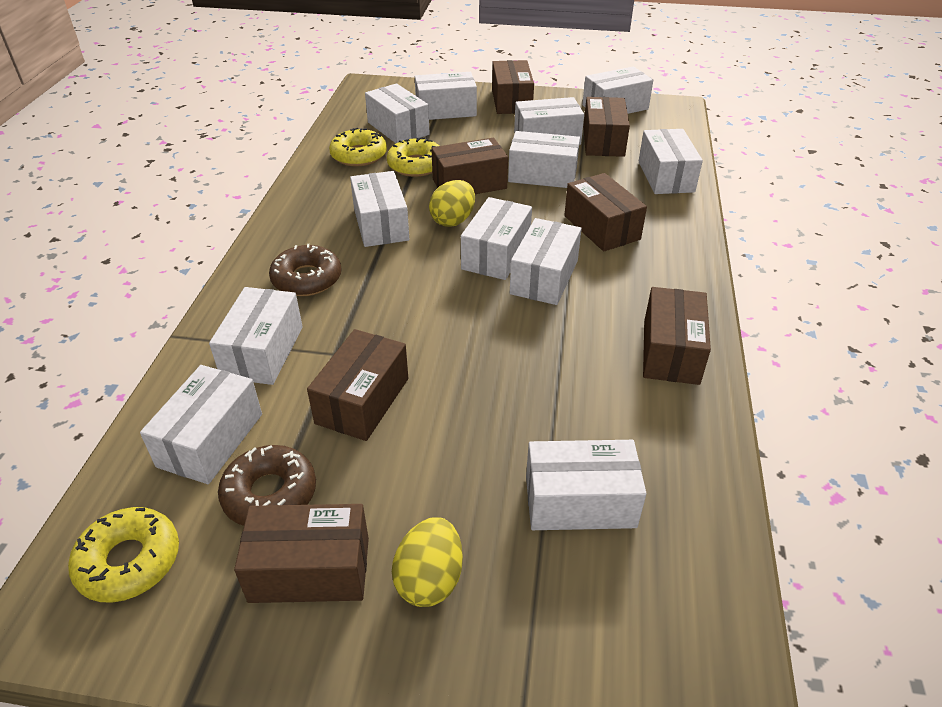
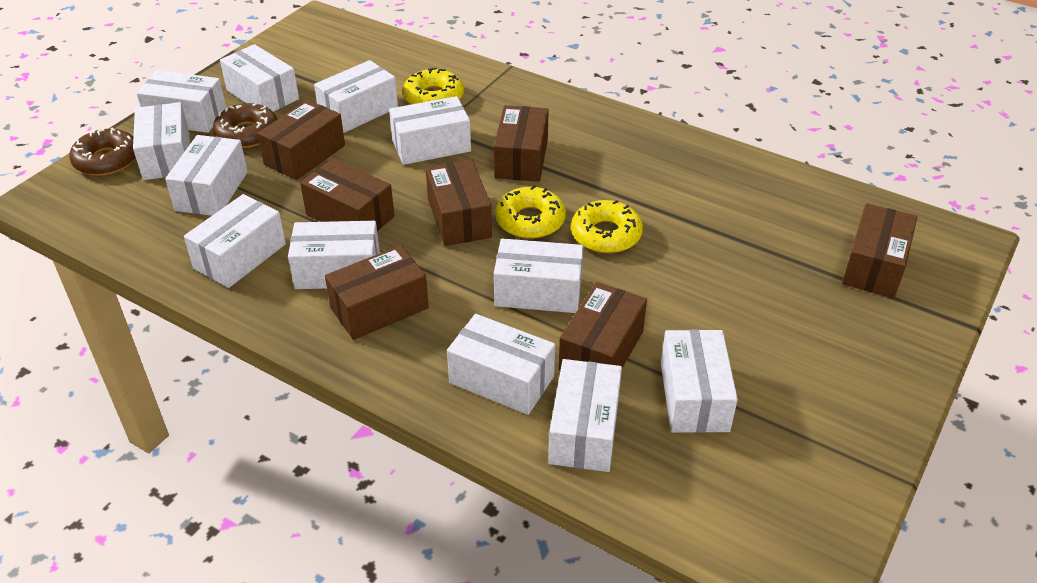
yellow egg: 2 -> 0

